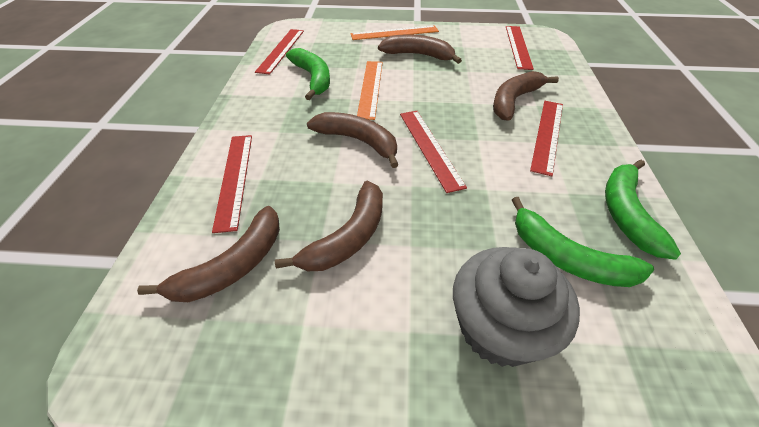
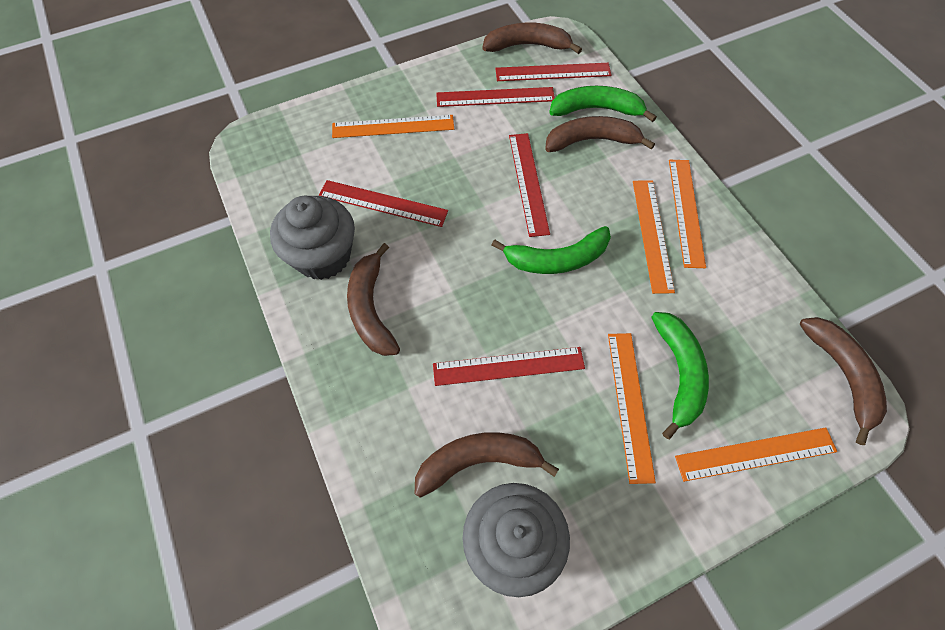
grey cupcake: 1 -> 2
orange ruler: 2 -> 5

